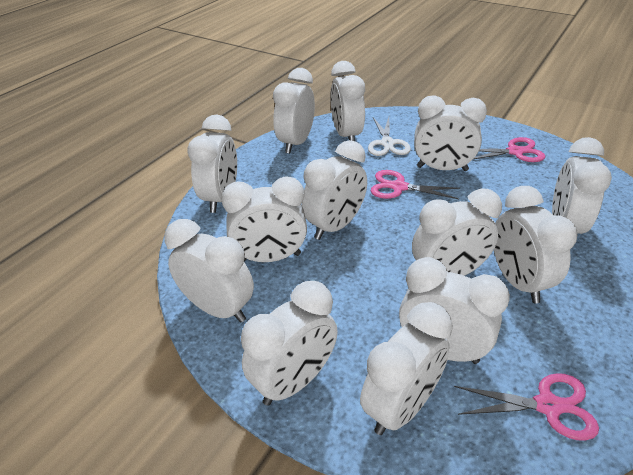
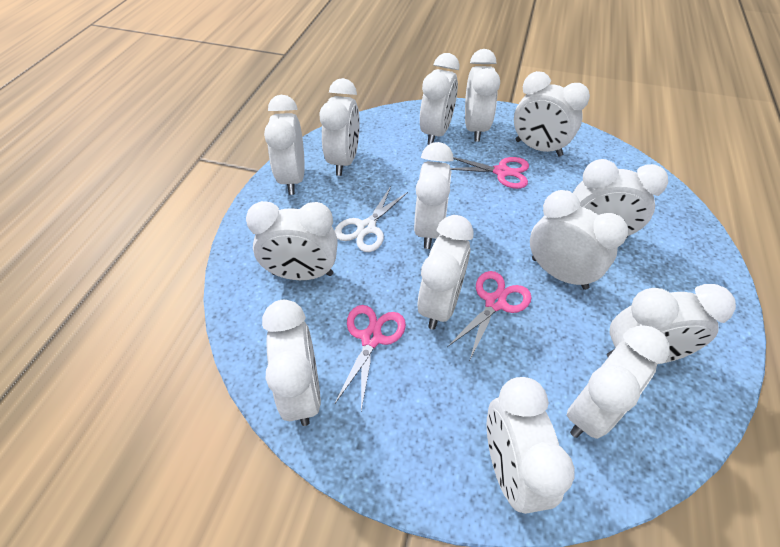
white clock: 13 -> 14

